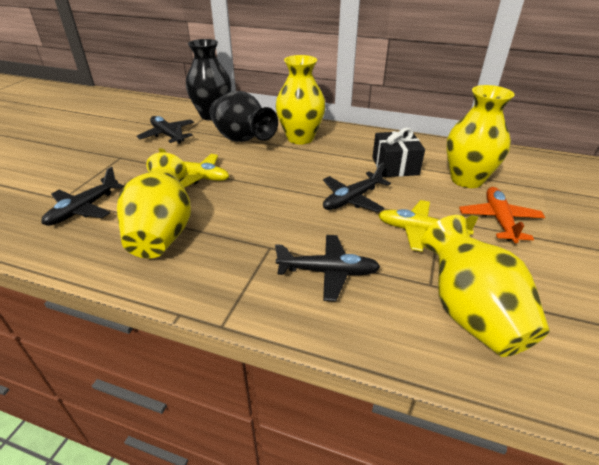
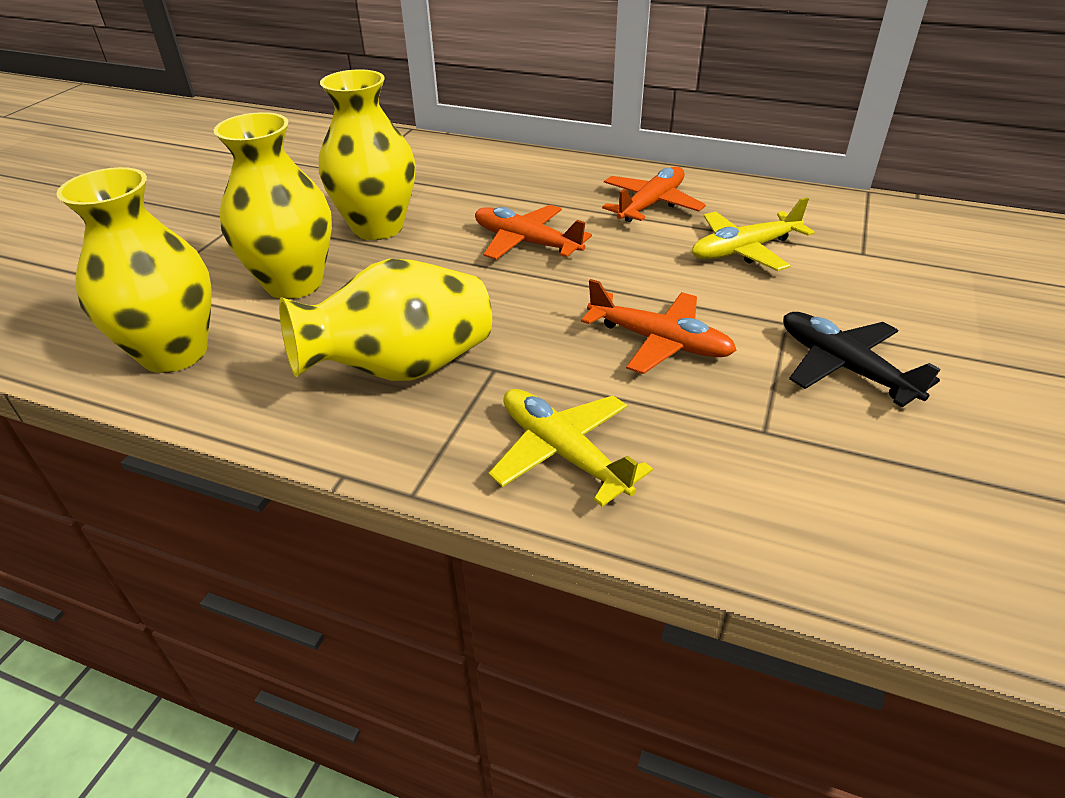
black gift: 1 -> 0
black plane: 4 -> 1
black vase: 2 -> 0
orange plane: 1 -> 3

